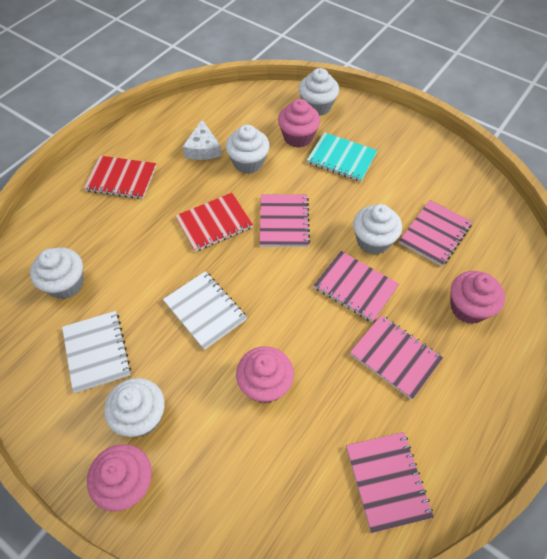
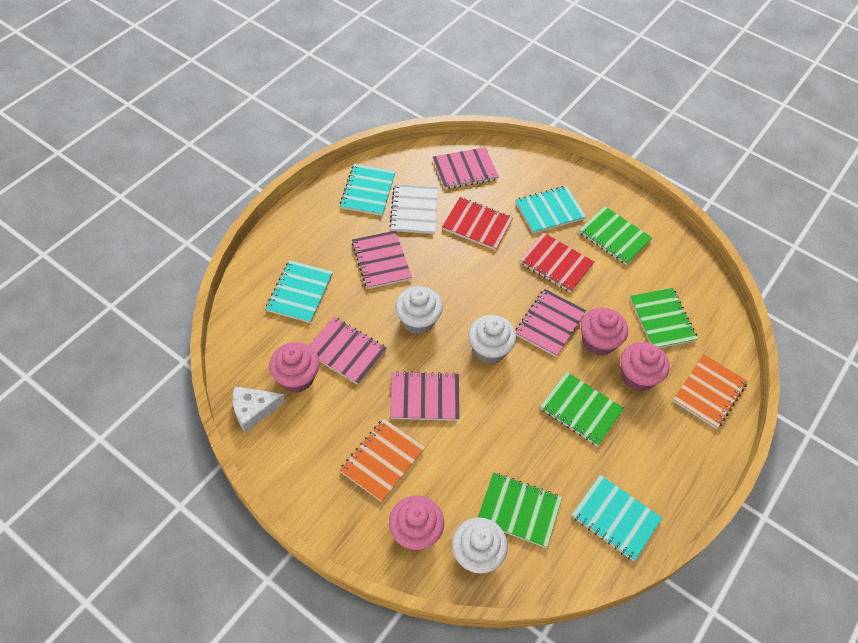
green notebook: 0 -> 4
orange notebook: 0 -> 2
turquoise notebook: 1 -> 4
white cupcake: 5 -> 3
white notebook: 2 -> 1

